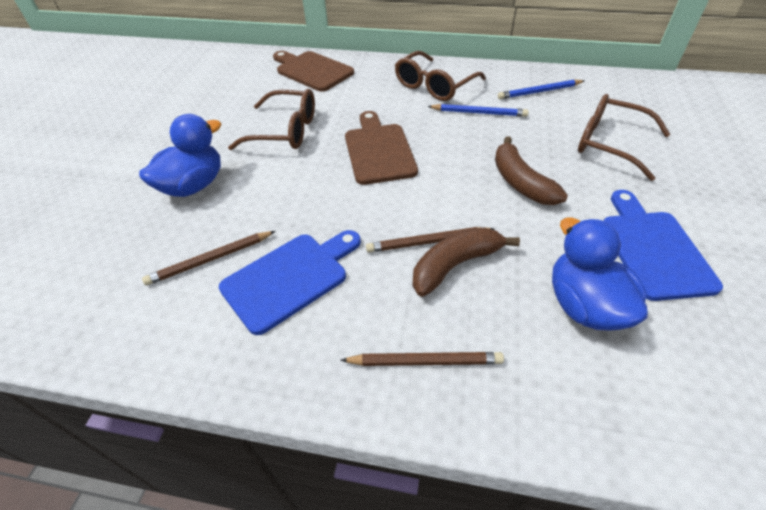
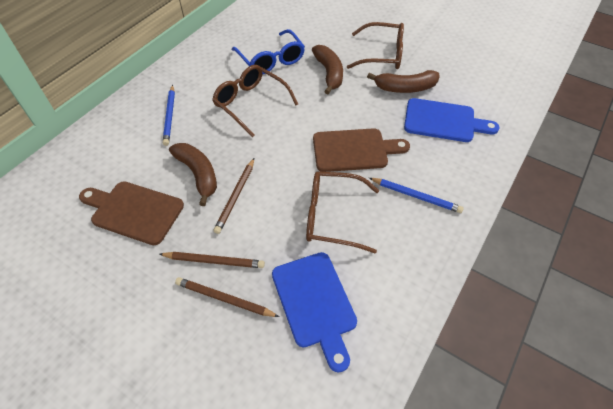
blue duck: 2 -> 0
blue glasses: 0 -> 1
brown banana: 2 -> 3

